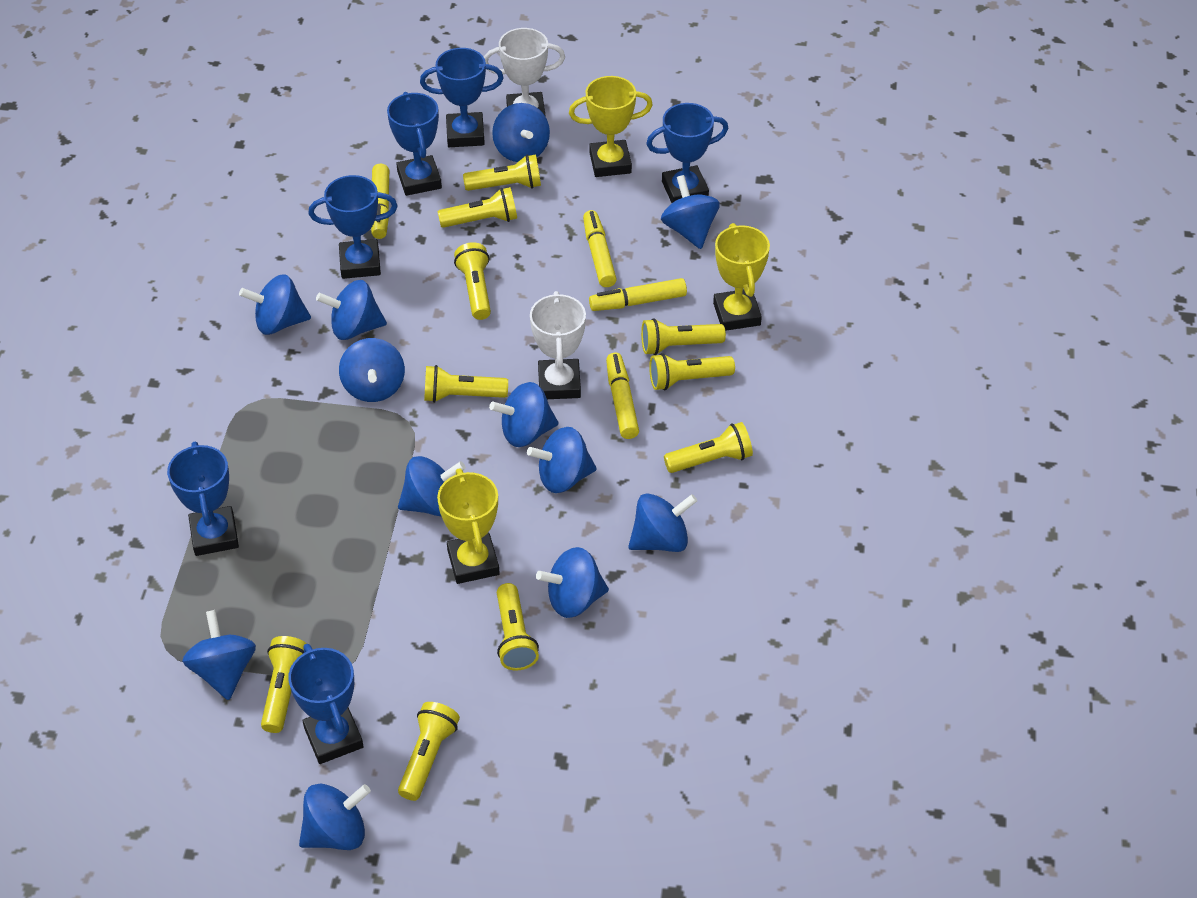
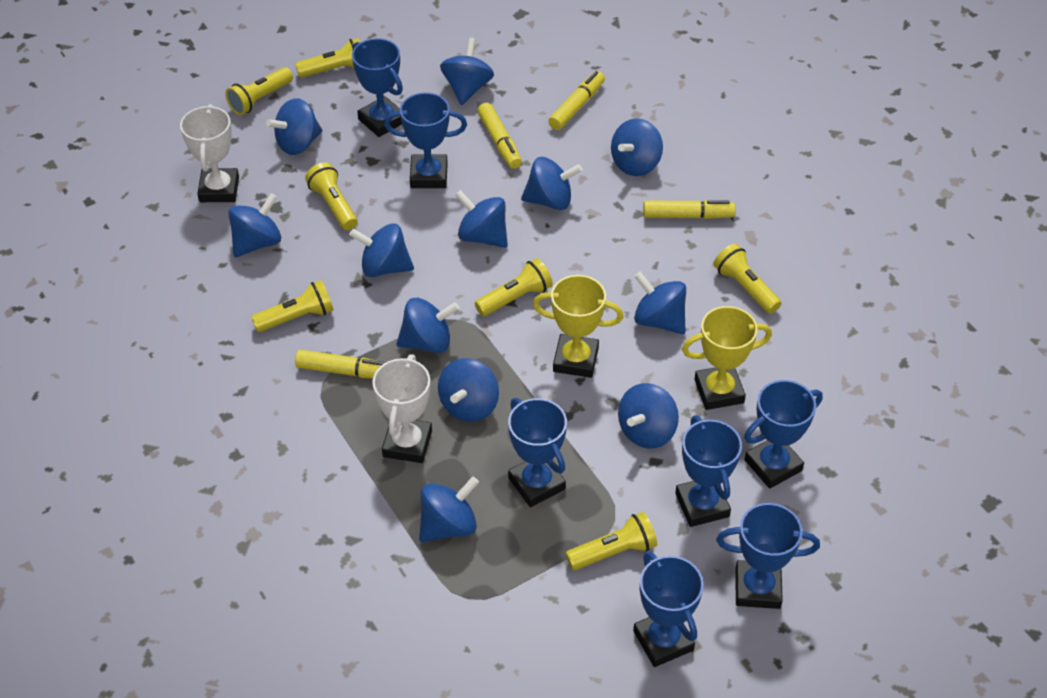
blue trophy: 6 -> 7
yellow flashlight: 10 -> 7
yellow trophy: 3 -> 2

